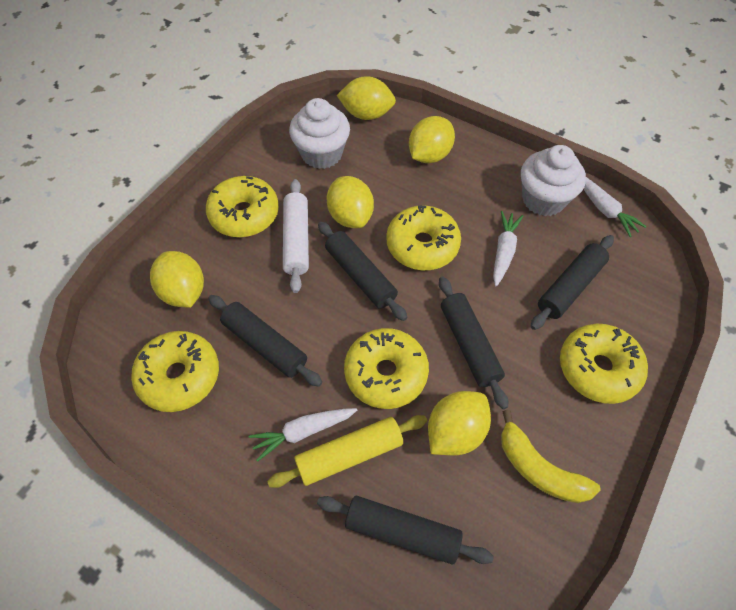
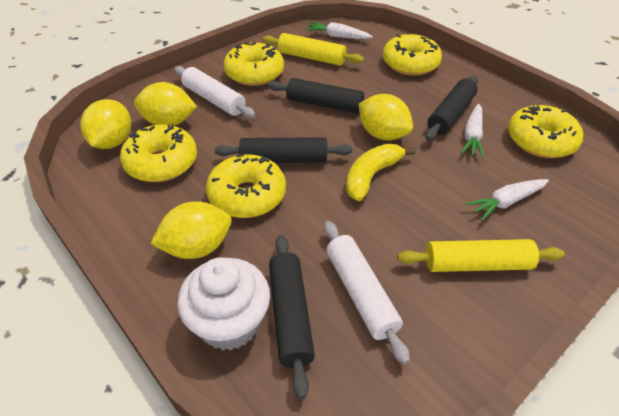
black rolling pin: 5 -> 4
white cupcake: 2 -> 1
white rolling pin: 1 -> 2
yellow lemon: 5 -> 4
yellow rolling pin: 1 -> 2

